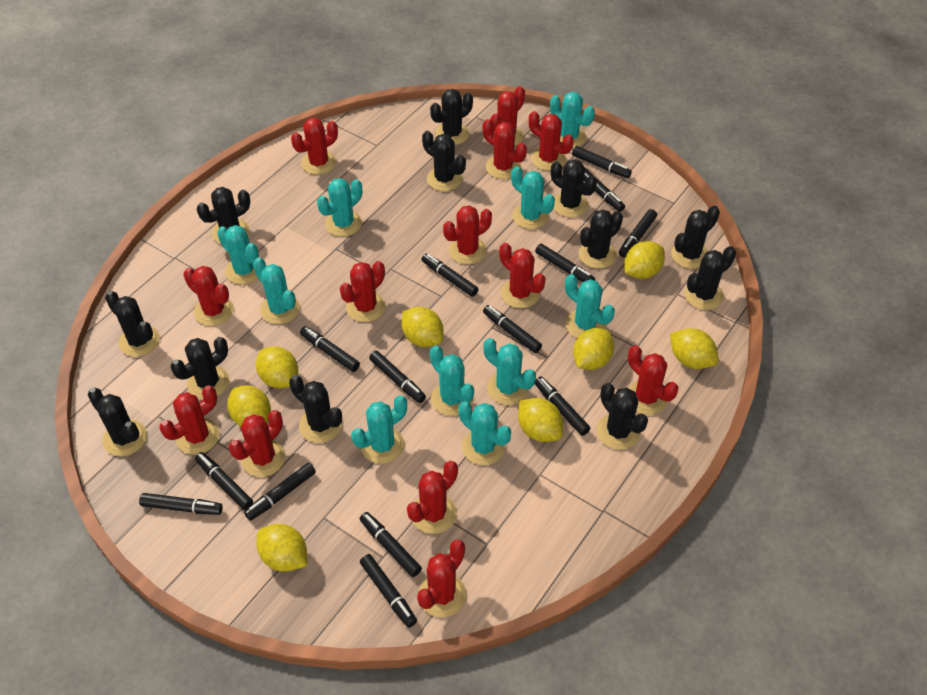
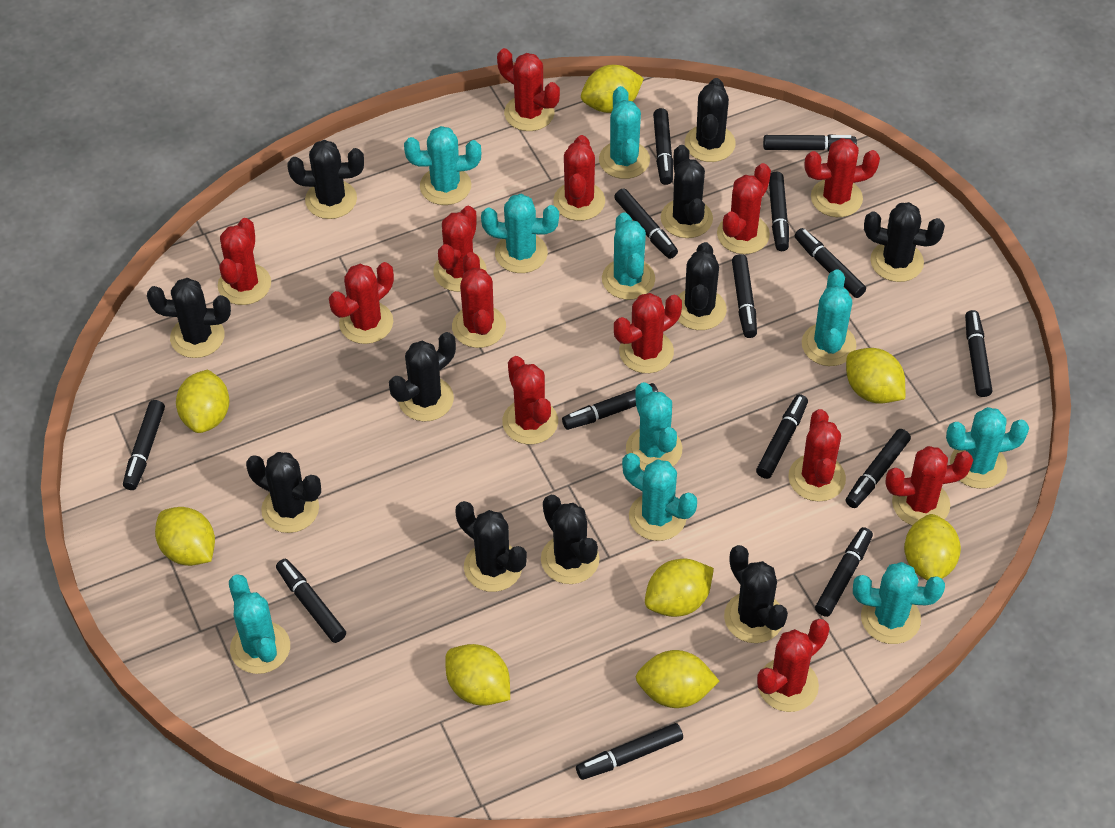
black cactus: 12 -> 11

